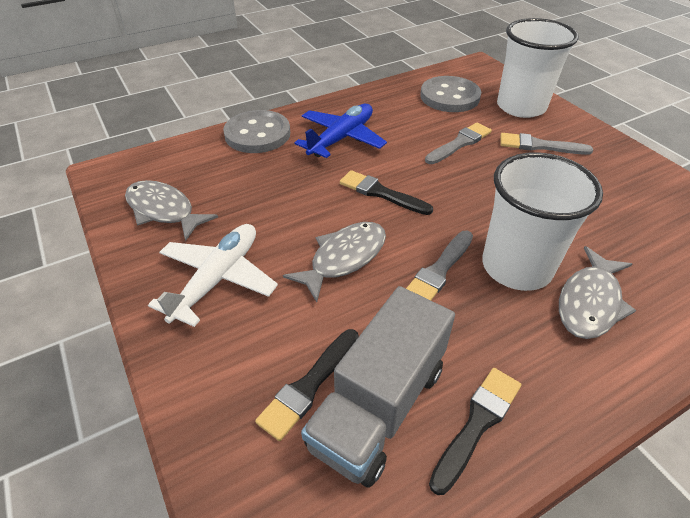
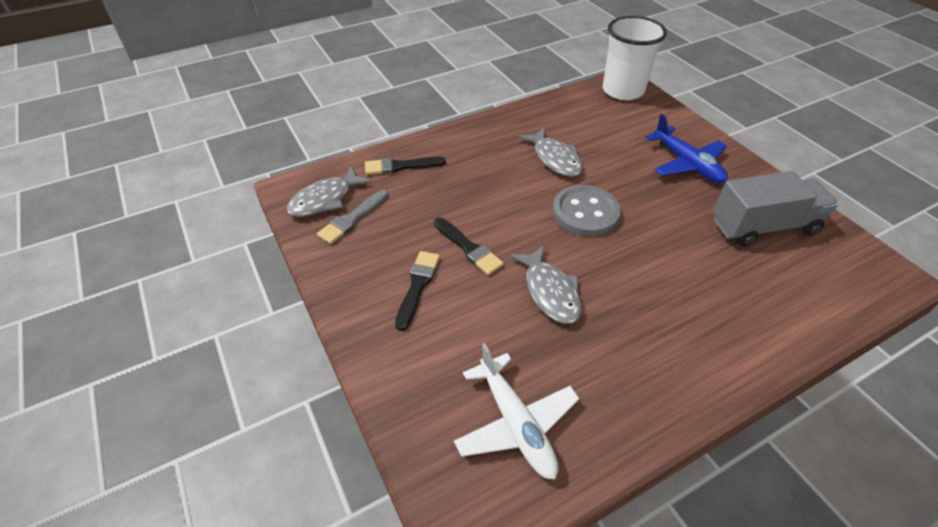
grey brush: 3 -> 1
grey button: 2 -> 1
white cup: 2 -> 1

